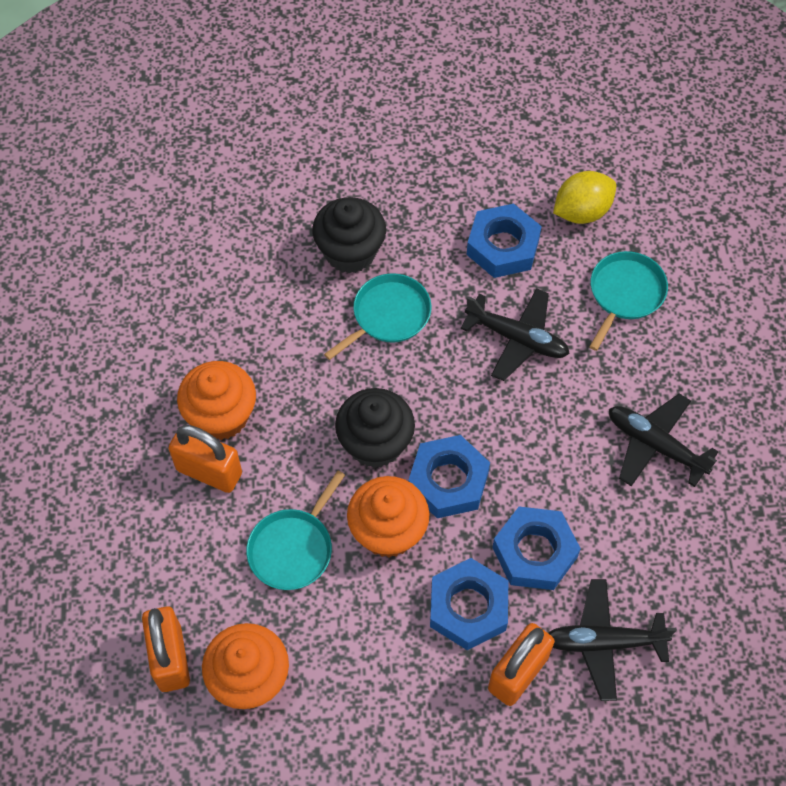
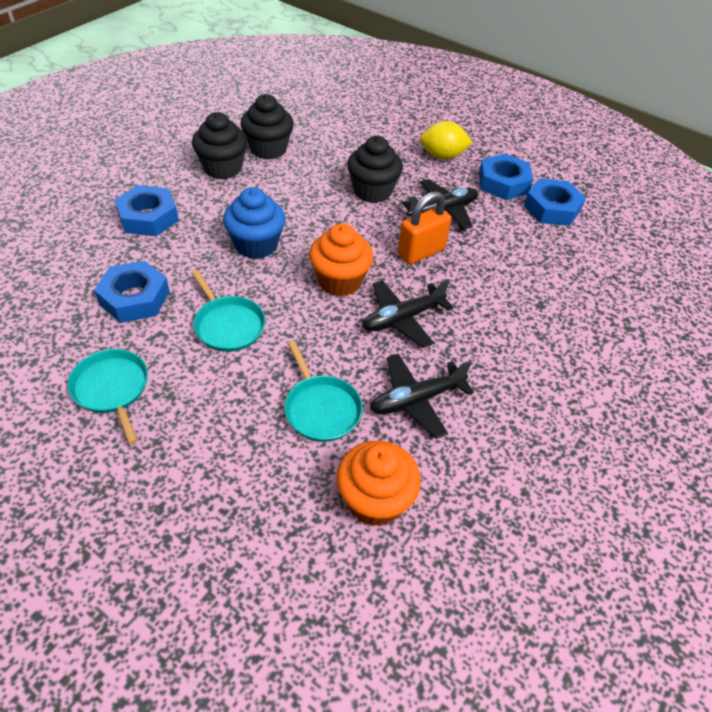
black cupcake: 2 -> 3
blue cupcake: 0 -> 1
orange cupcake: 3 -> 2
orange padlock: 3 -> 1

